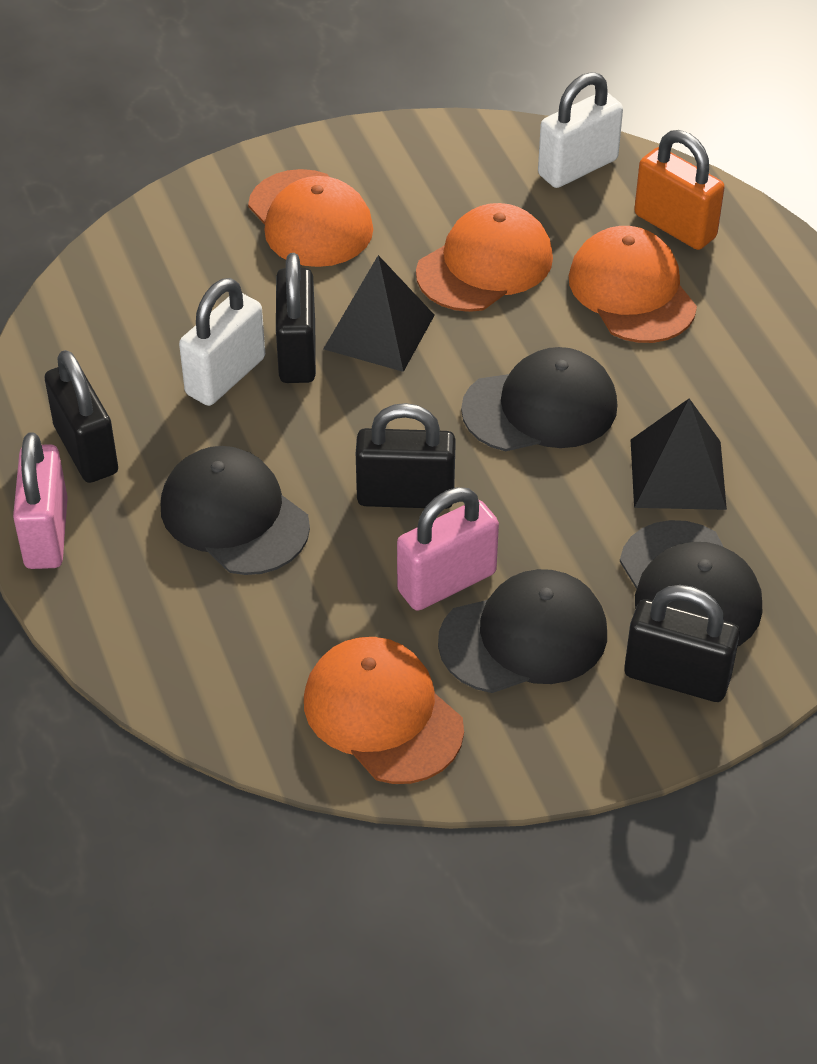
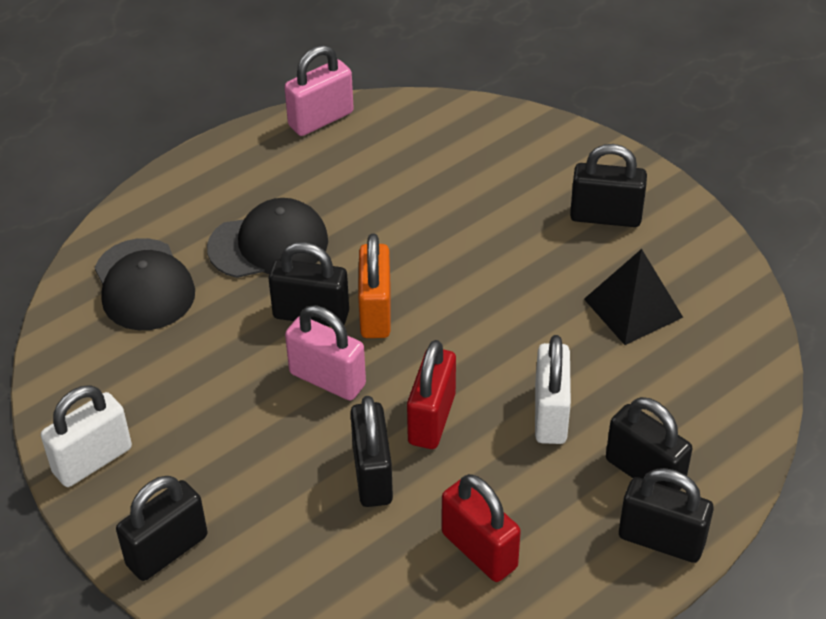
black cap: 4 -> 2
black padlock: 4 -> 6
black pyramid: 2 -> 1
orange cap: 4 -> 0
red padlock: 0 -> 2

